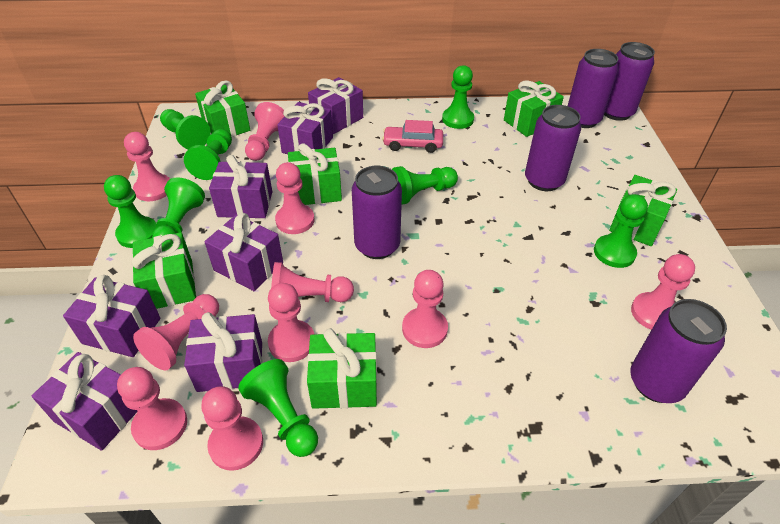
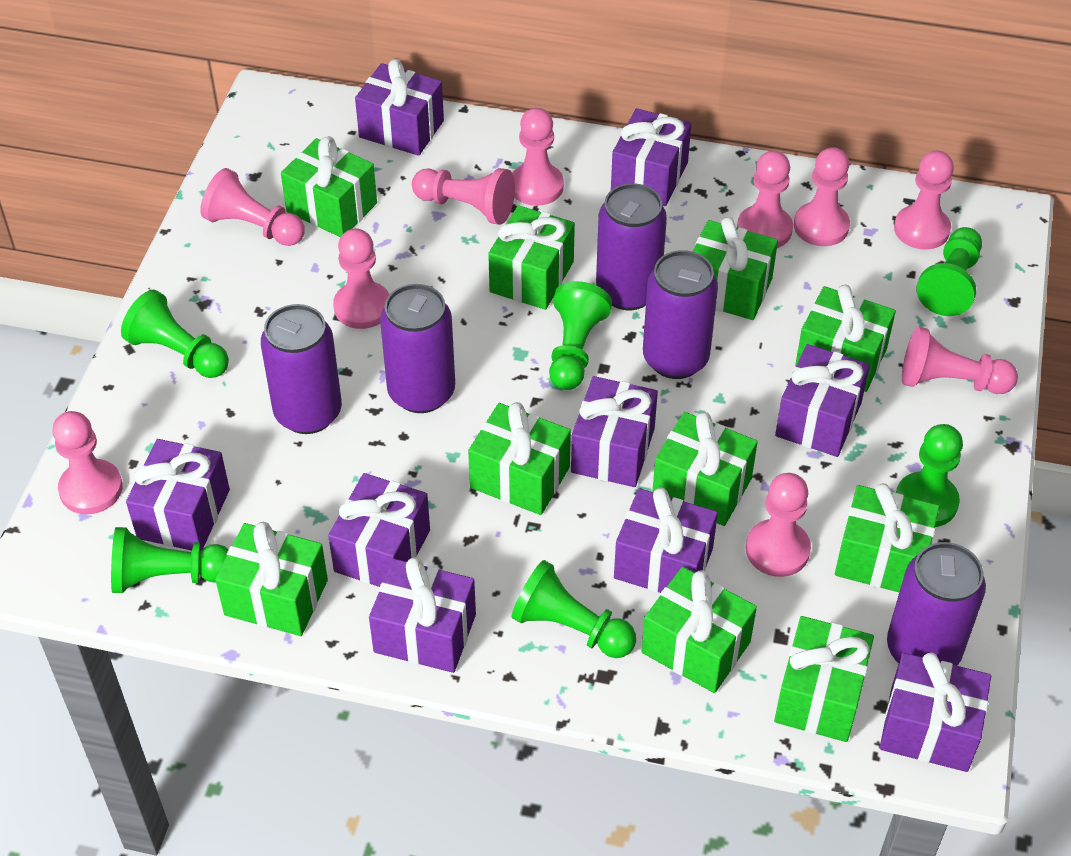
green gift: 6 -> 10
green pawn: 8 -> 6
pink car: 1 -> 0
purple gift: 7 -> 9

